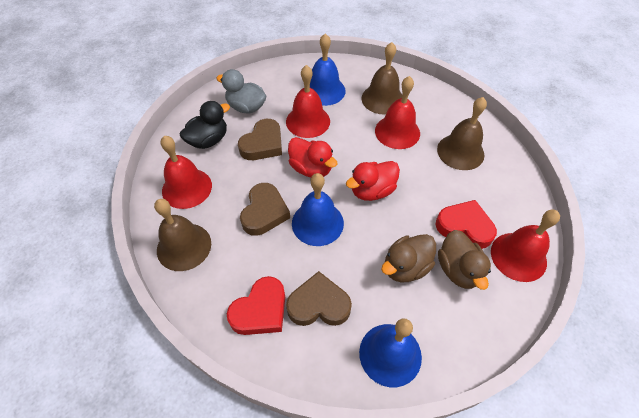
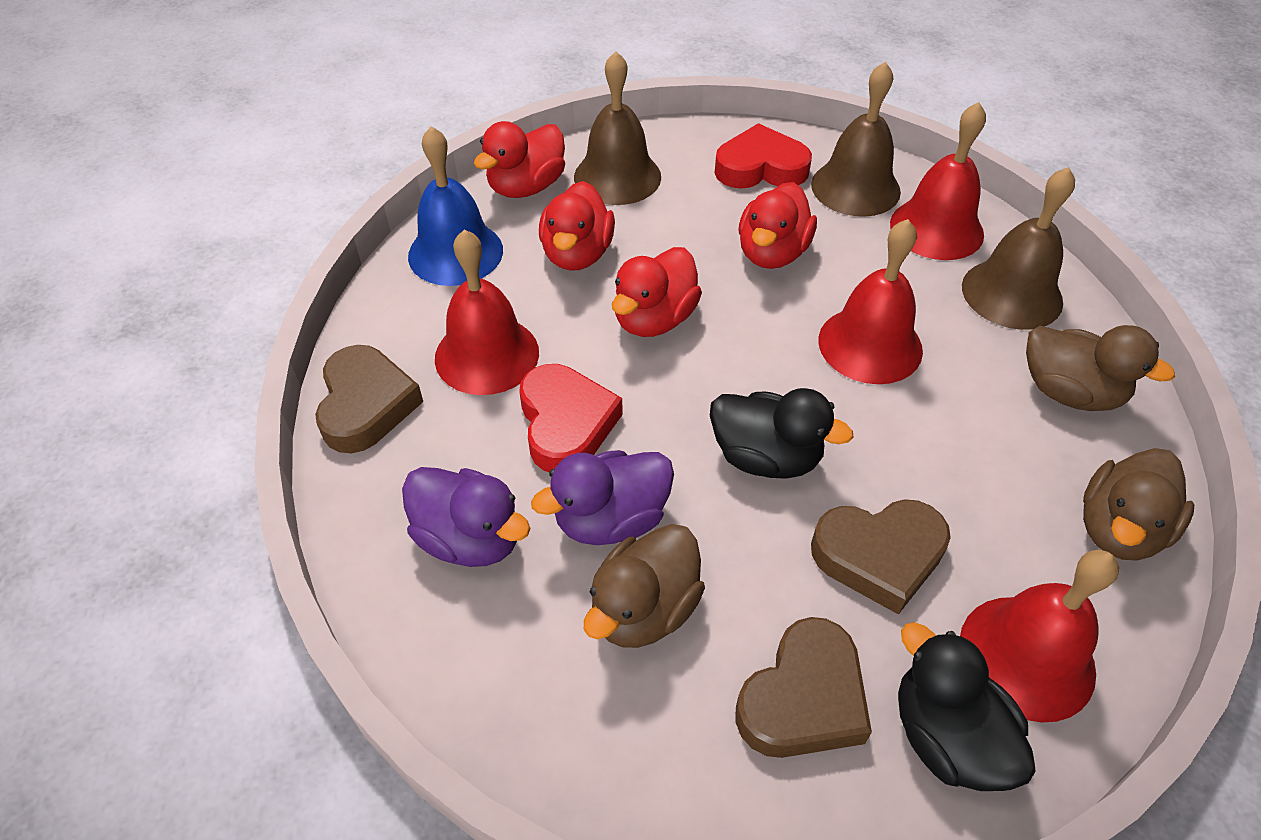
black duck: 1 -> 2
blue bell: 3 -> 1
brown duck: 2 -> 3
grey duck: 1 -> 0
purple duck: 0 -> 2
red duck: 2 -> 4

